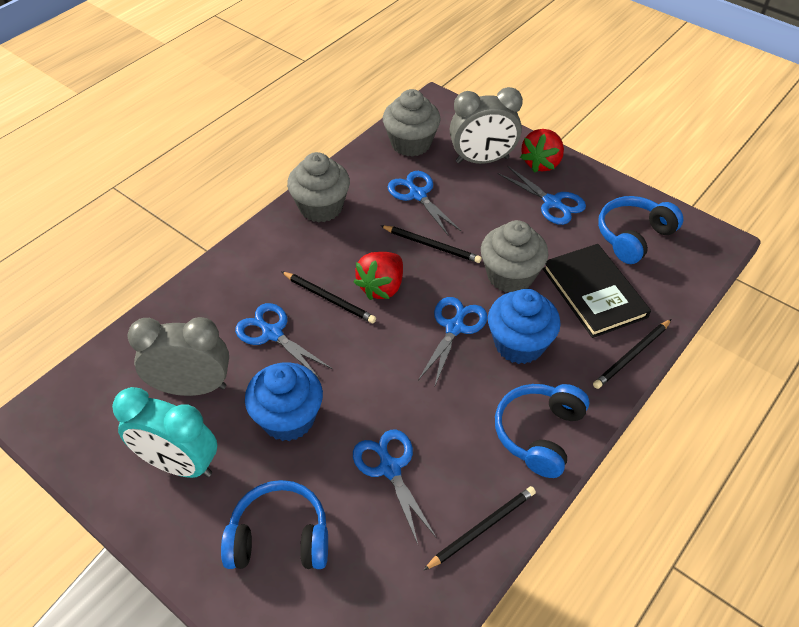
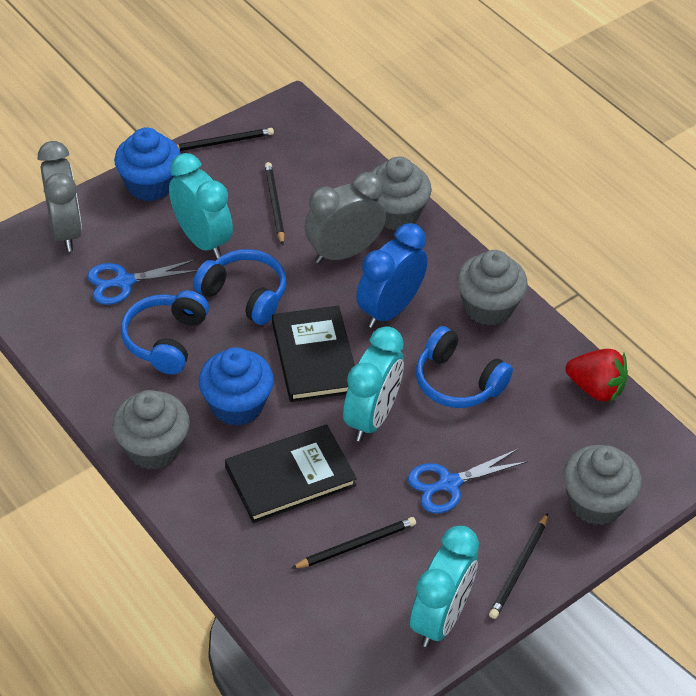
black book: 1 -> 2
blue clock: 0 -> 1
blue scissors: 5 -> 2
grey cupcake: 3 -> 4
red strawberry: 2 -> 1
turquoise clock: 1 -> 3

